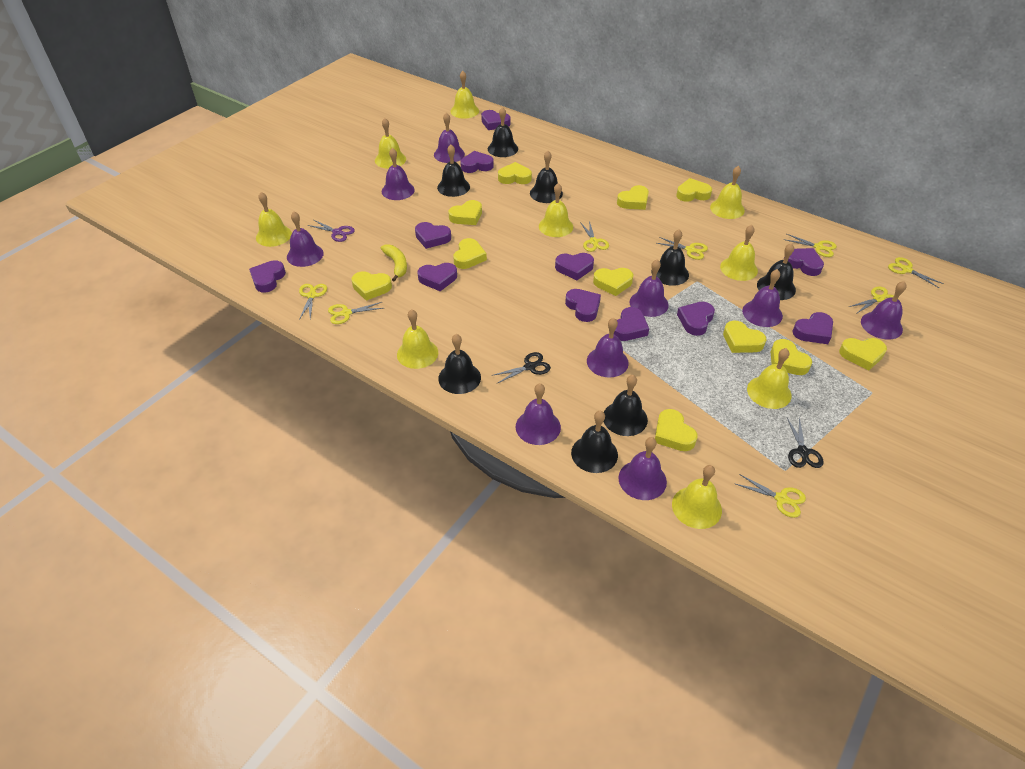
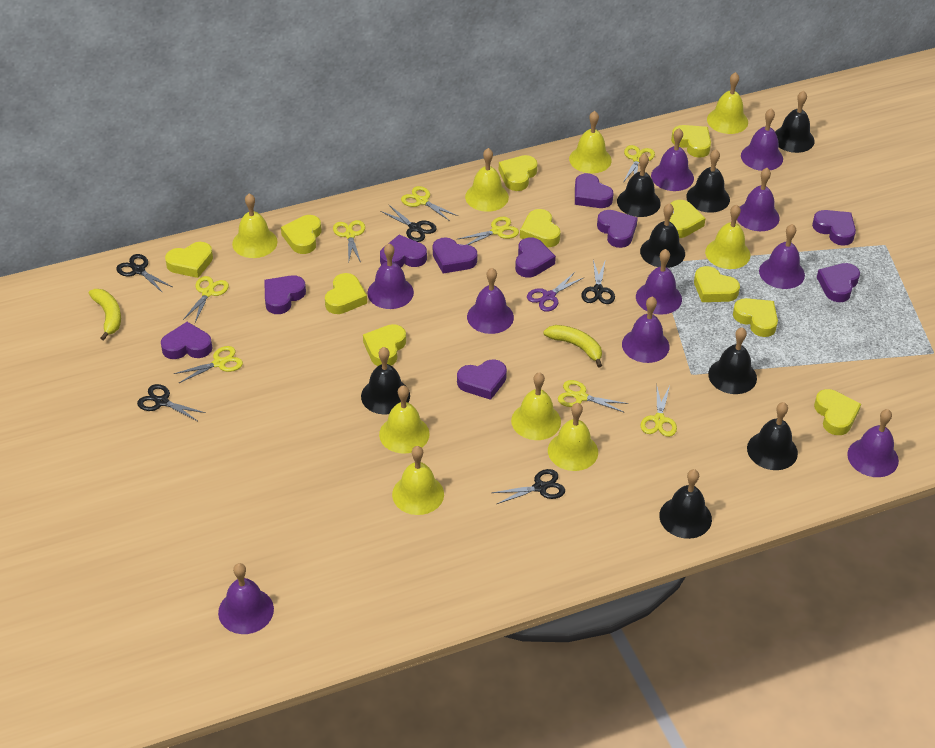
black scissors: 2 -> 5
purple bell: 9 -> 10
purple heart: 11 -> 10
yellow banana: 1 -> 2

